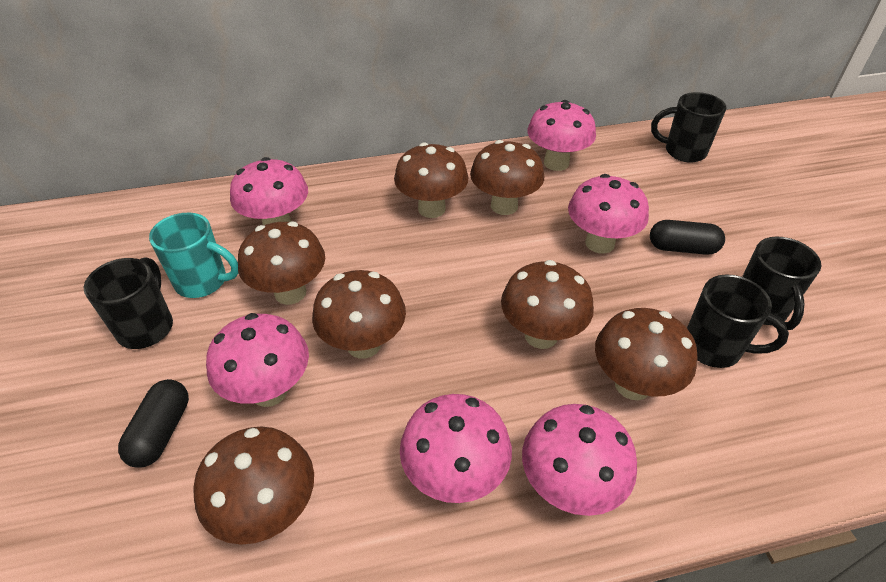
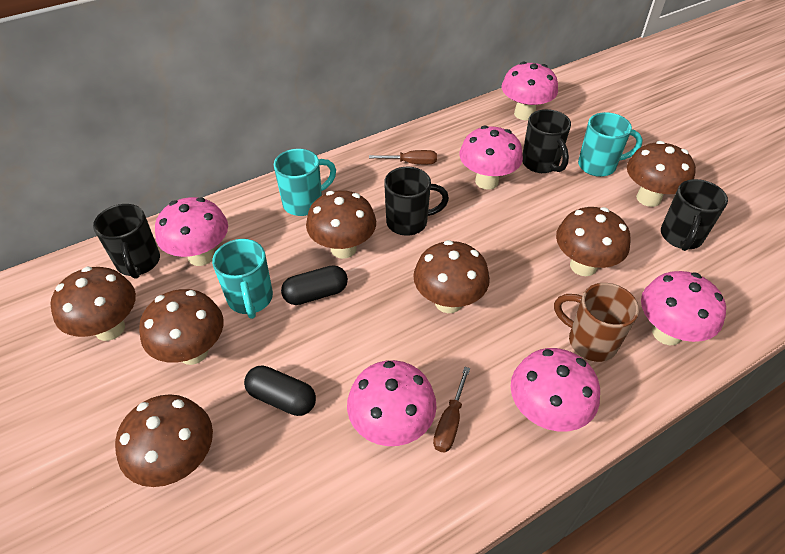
brown mug: 0 -> 1
brown screwdriver: 0 -> 2
turquoise mug: 1 -> 3

